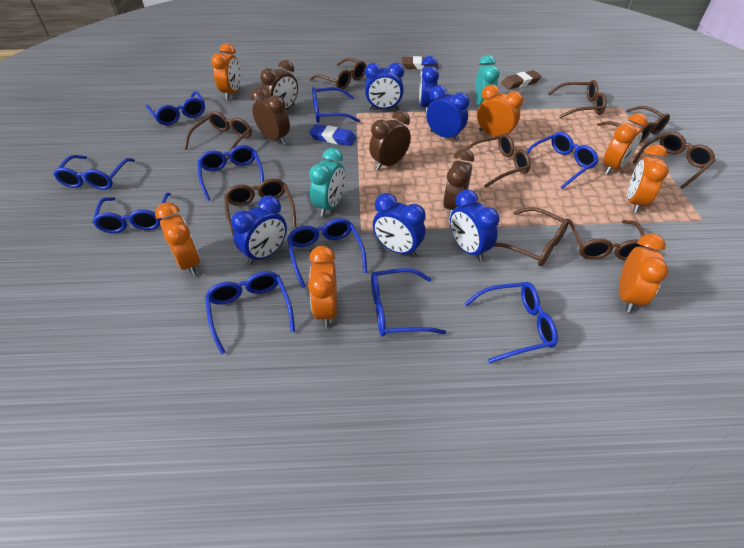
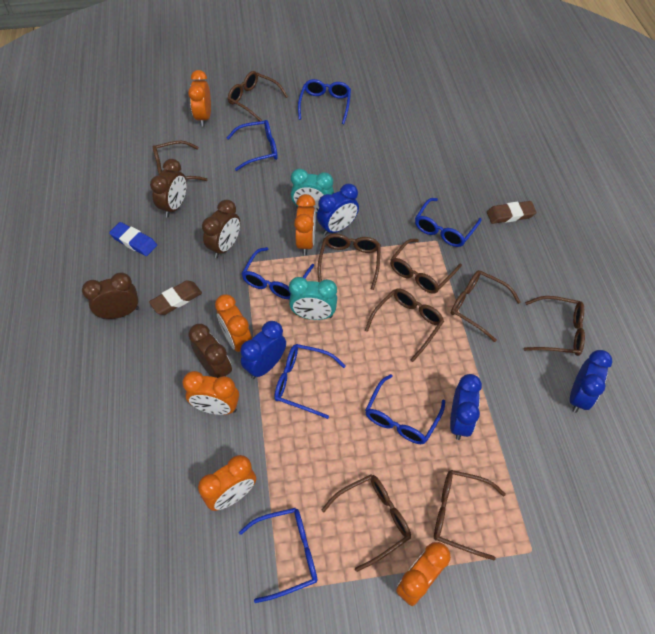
blue clock: 6 -> 4
blue glasses: 10 -> 7
orange clock: 7 -> 6

